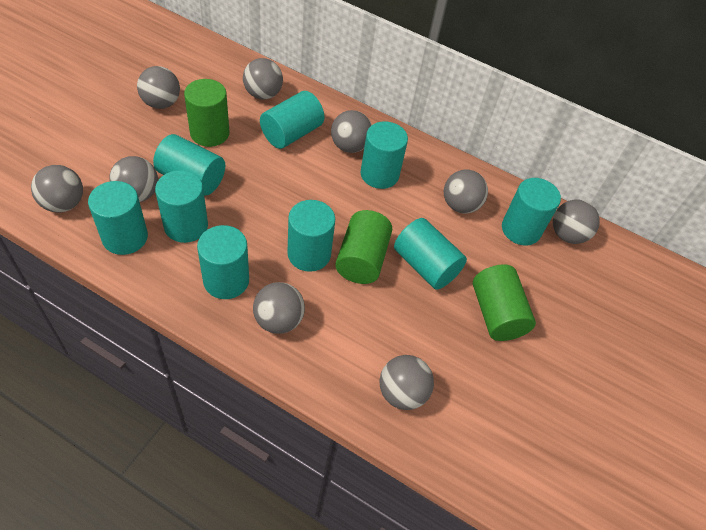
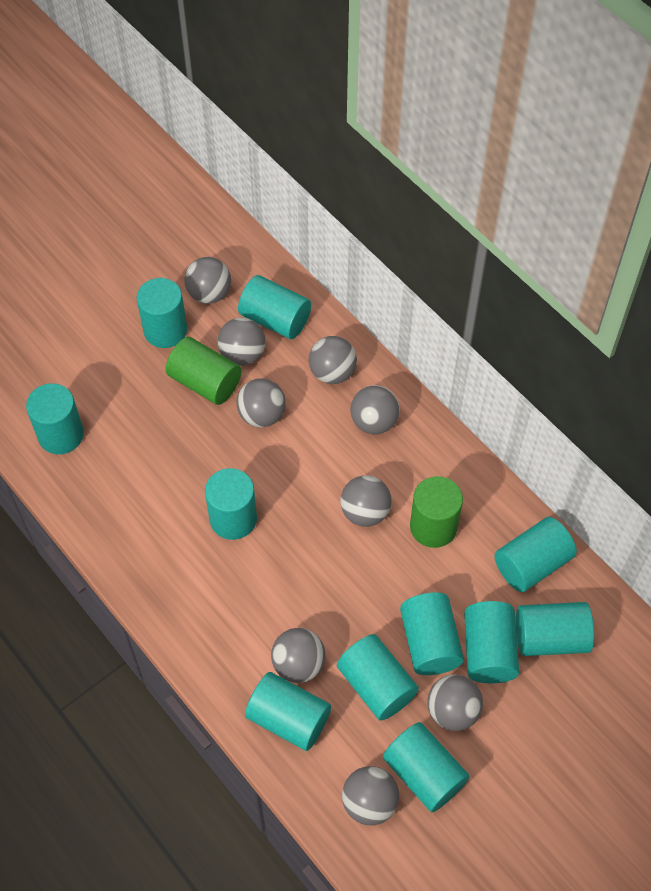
green cylinder: 3 -> 2
turquoise cylinder: 9 -> 11

